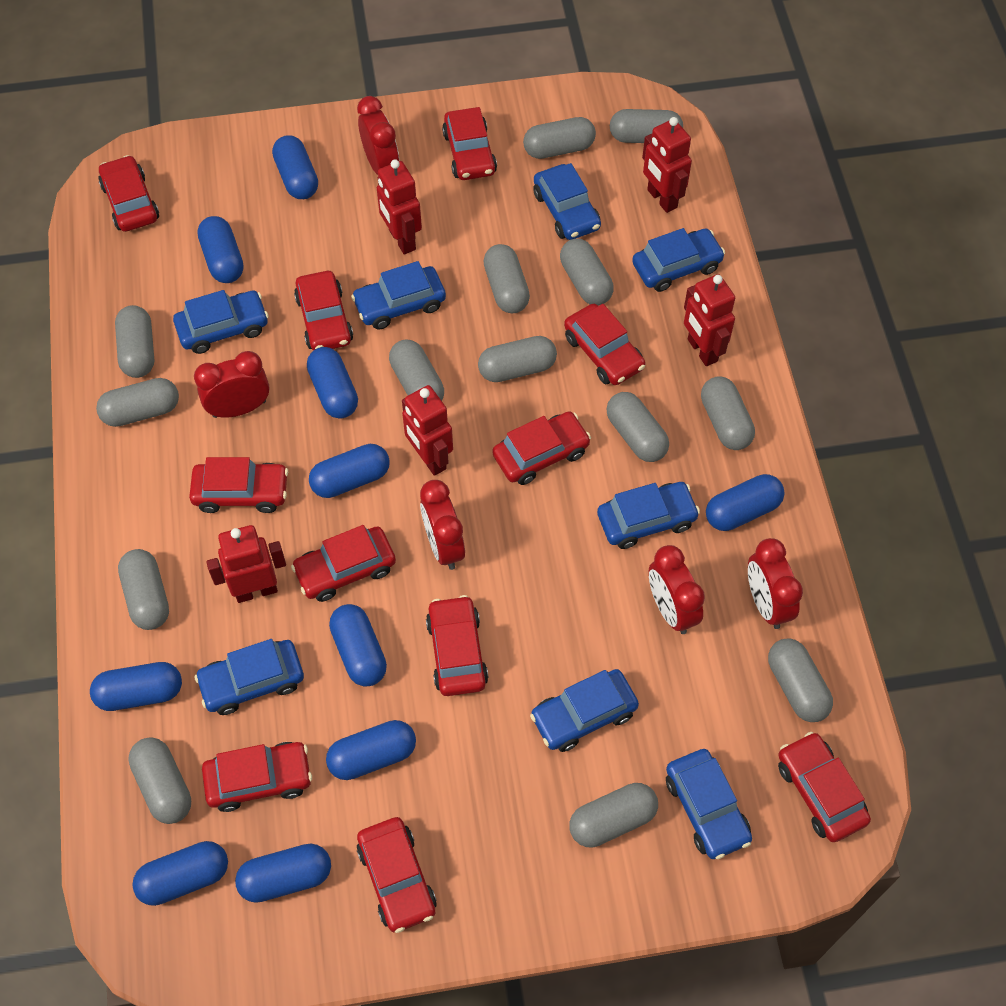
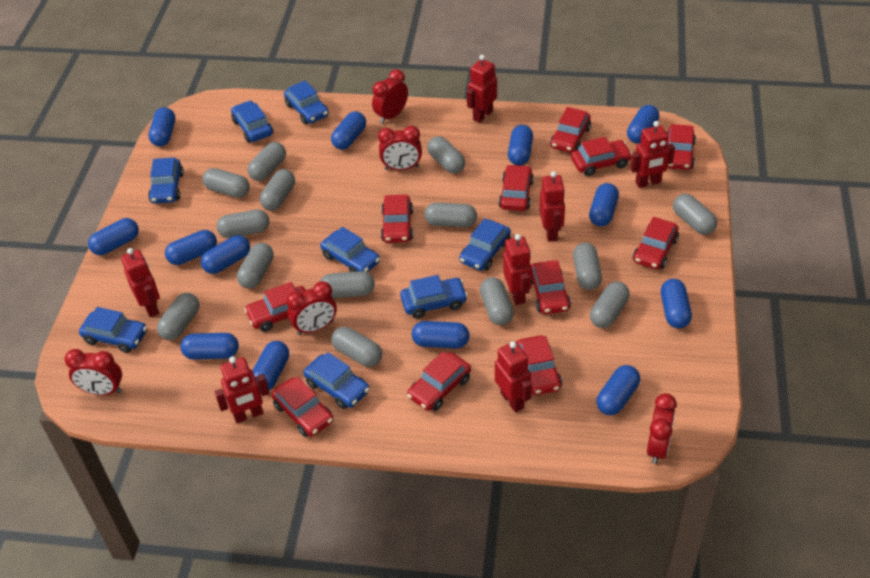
blue capsule: 10 -> 13
red robot: 5 -> 7

